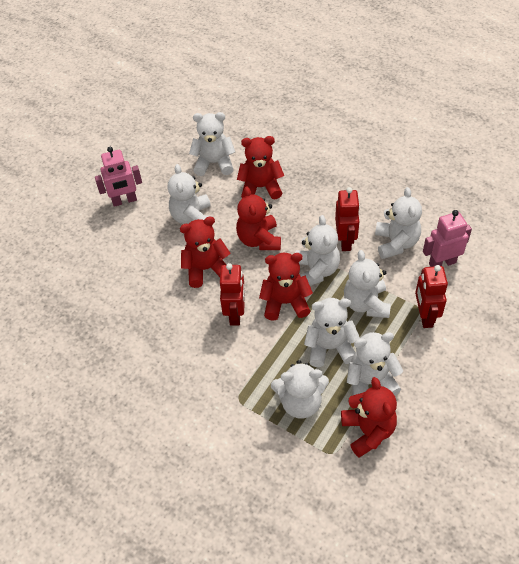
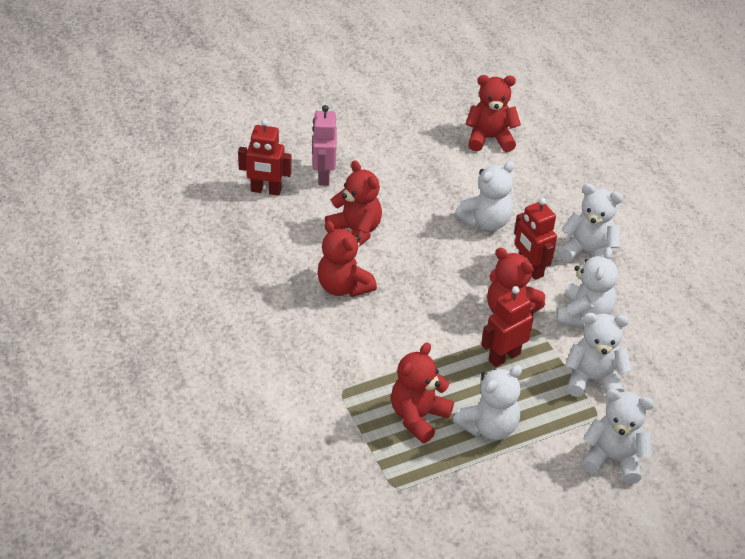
pink robot: 2 -> 1
white teddy bear: 8 -> 6

